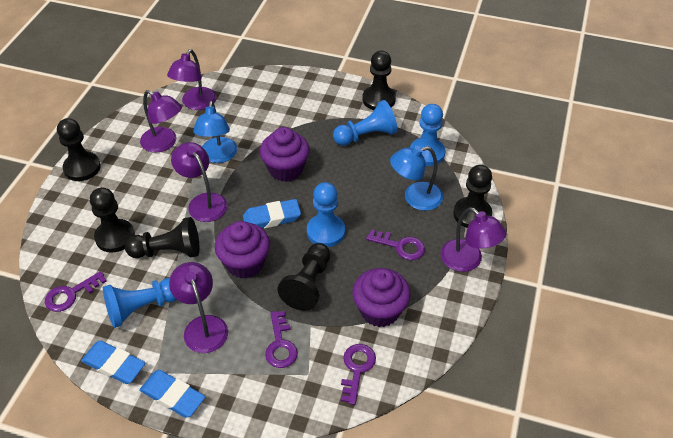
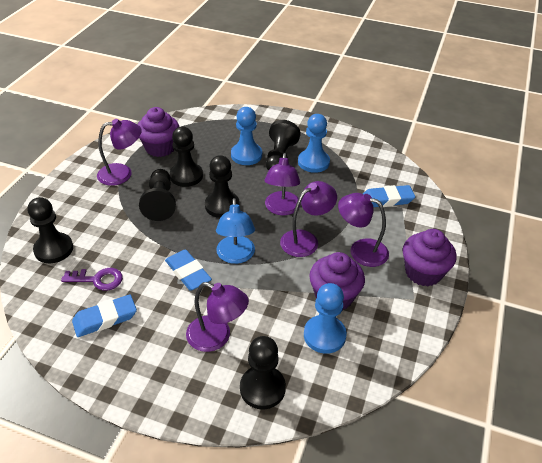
blue lamp: 2 -> 1
blue pawn: 4 -> 3
purple key: 4 -> 1

